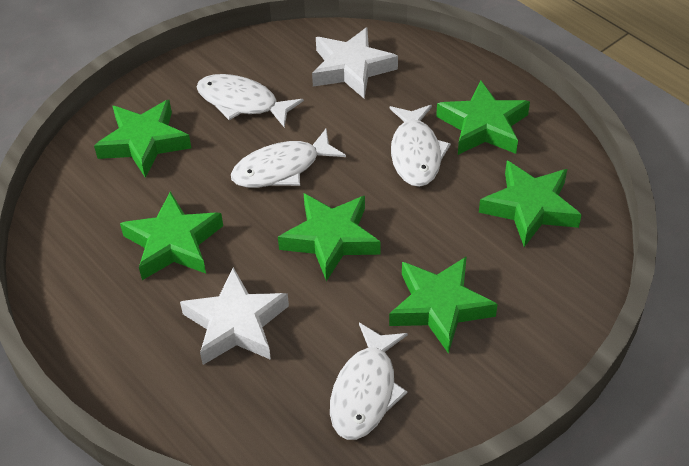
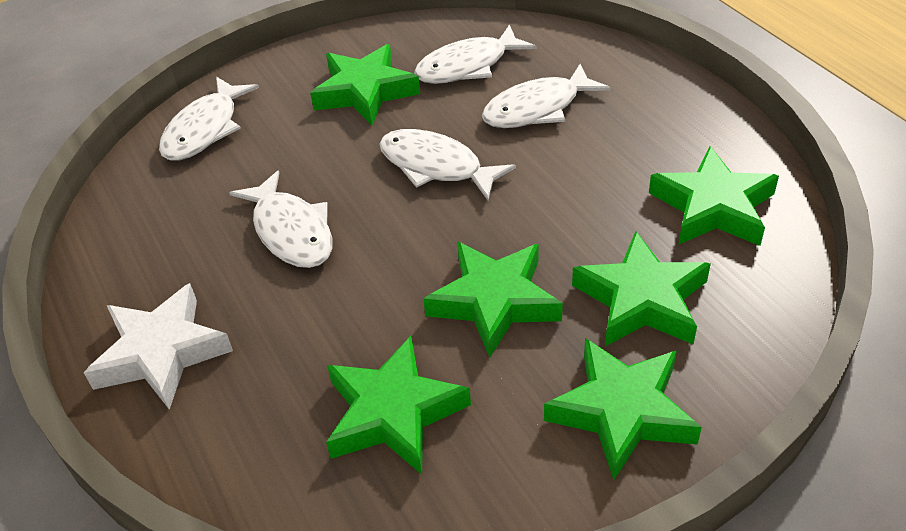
white fish: 4 -> 5
white star: 2 -> 1

